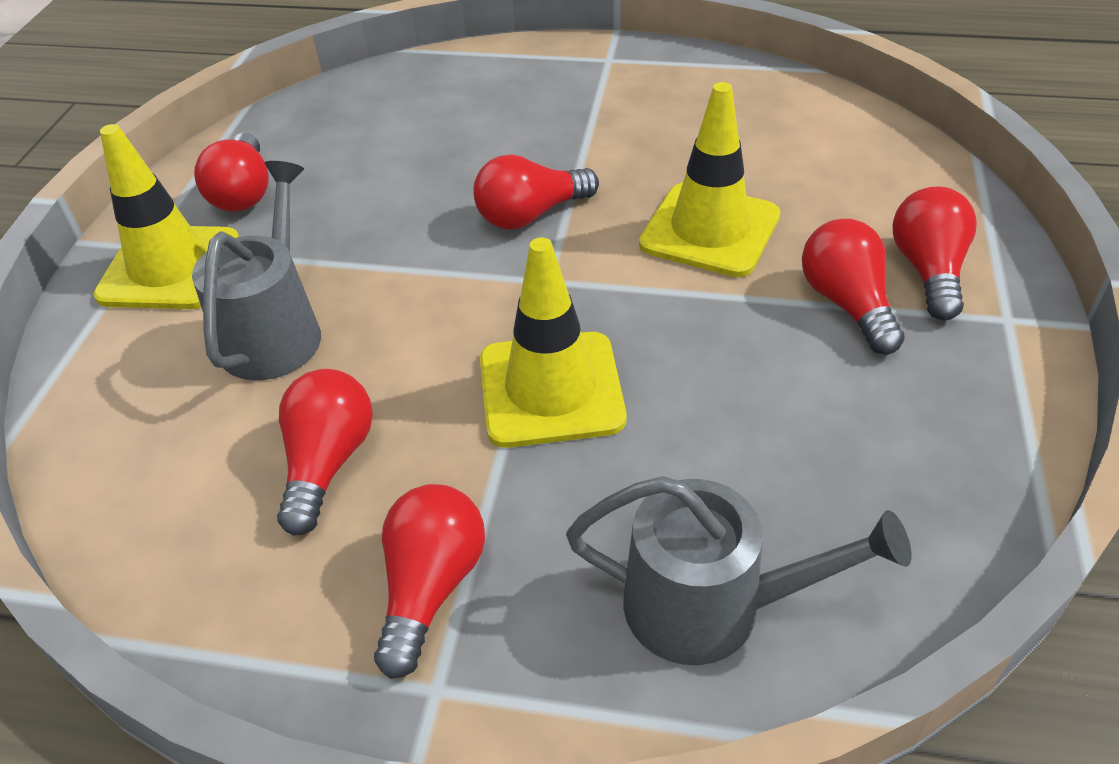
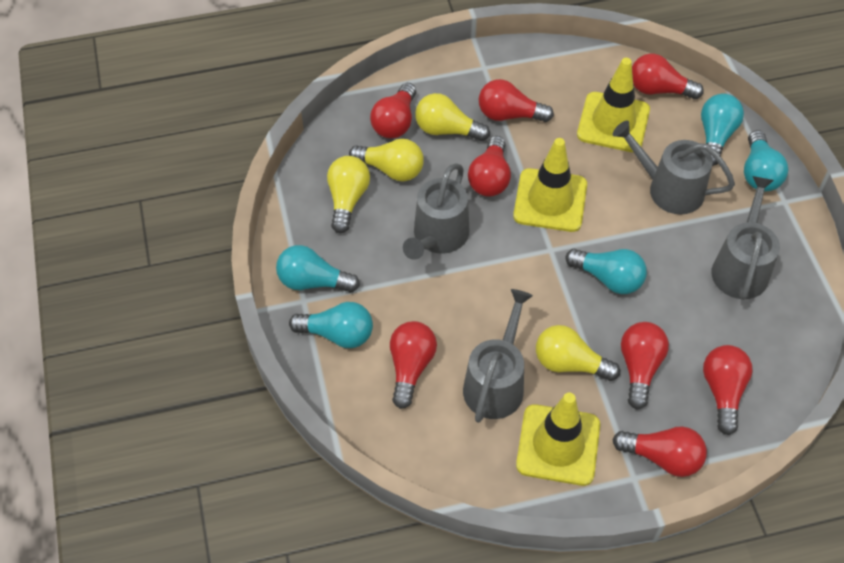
grey watering can: 2 -> 4
red light bulb: 6 -> 8
turquoise light bulb: 0 -> 5
yellow light bulb: 0 -> 4

